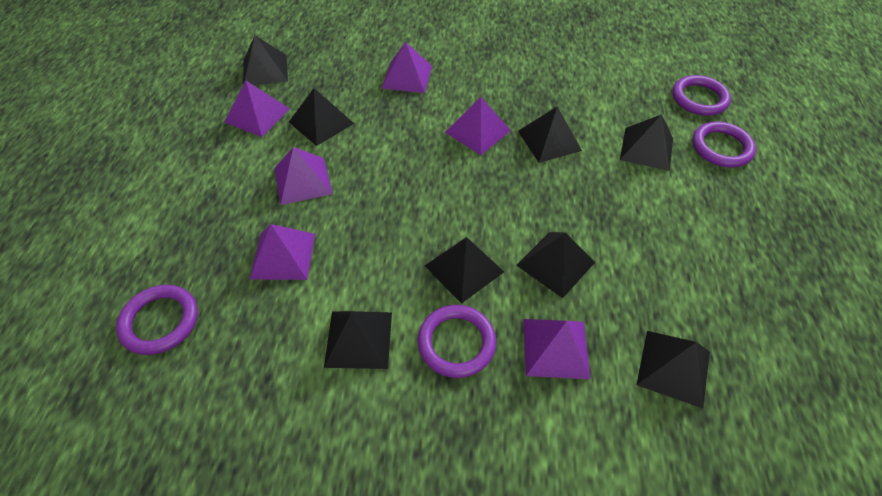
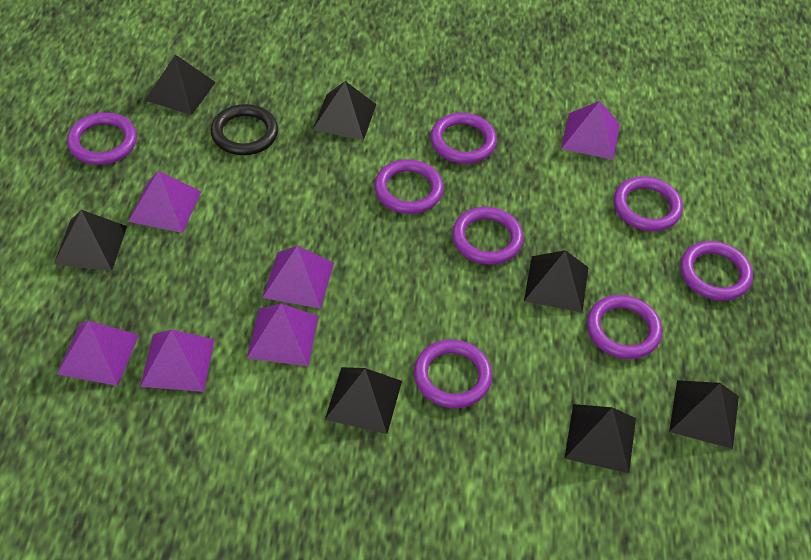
black pyramid: 8 -> 7
black ring: 0 -> 1
purple ring: 4 -> 8

